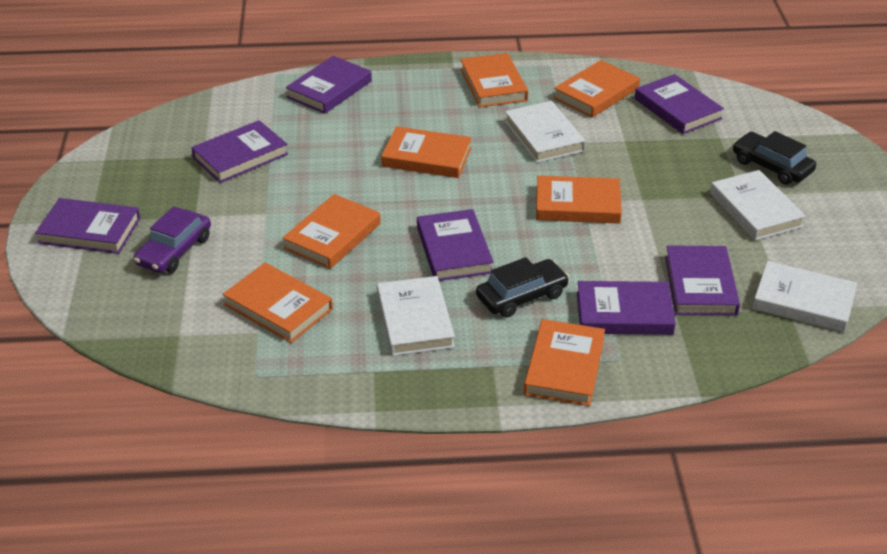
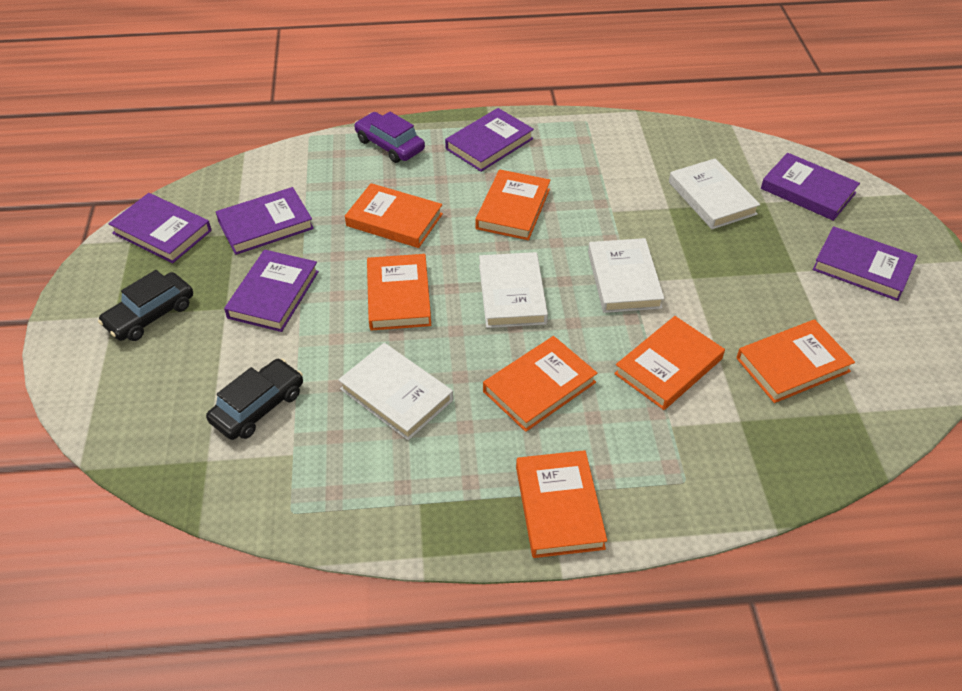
purple book: 7 -> 6

